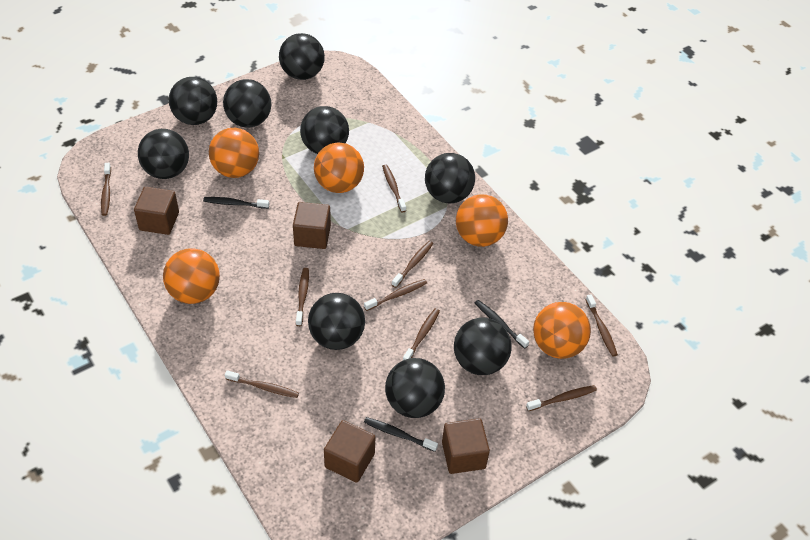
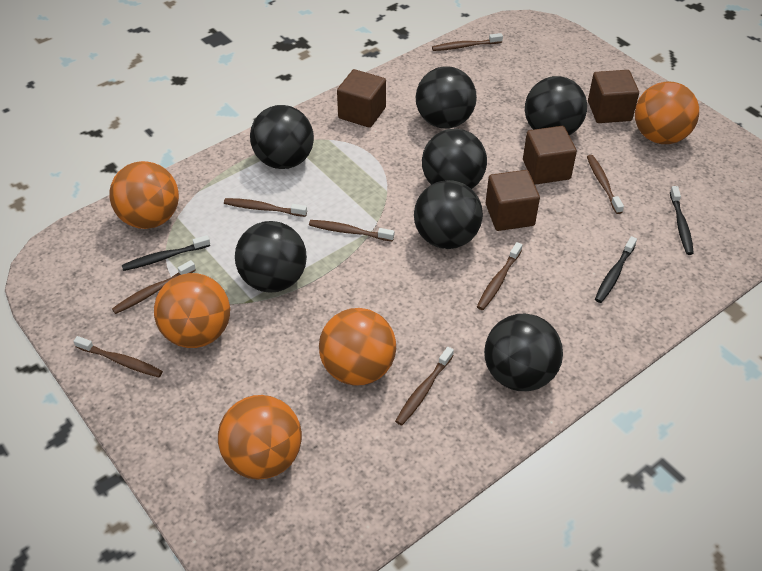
black ball: 9 -> 7
brown toothbrush: 9 -> 8

